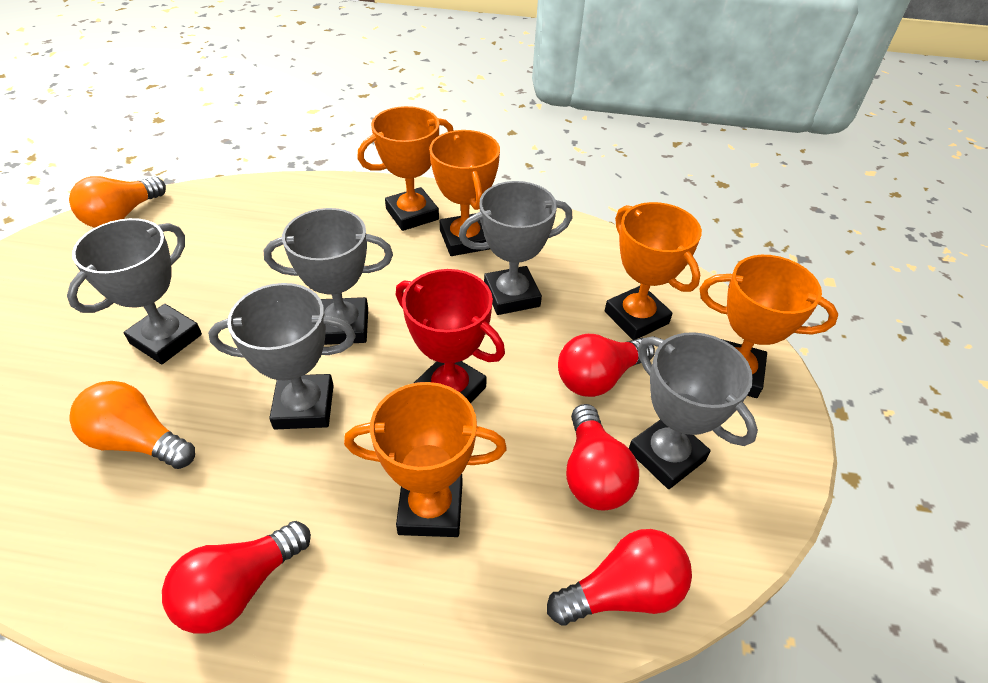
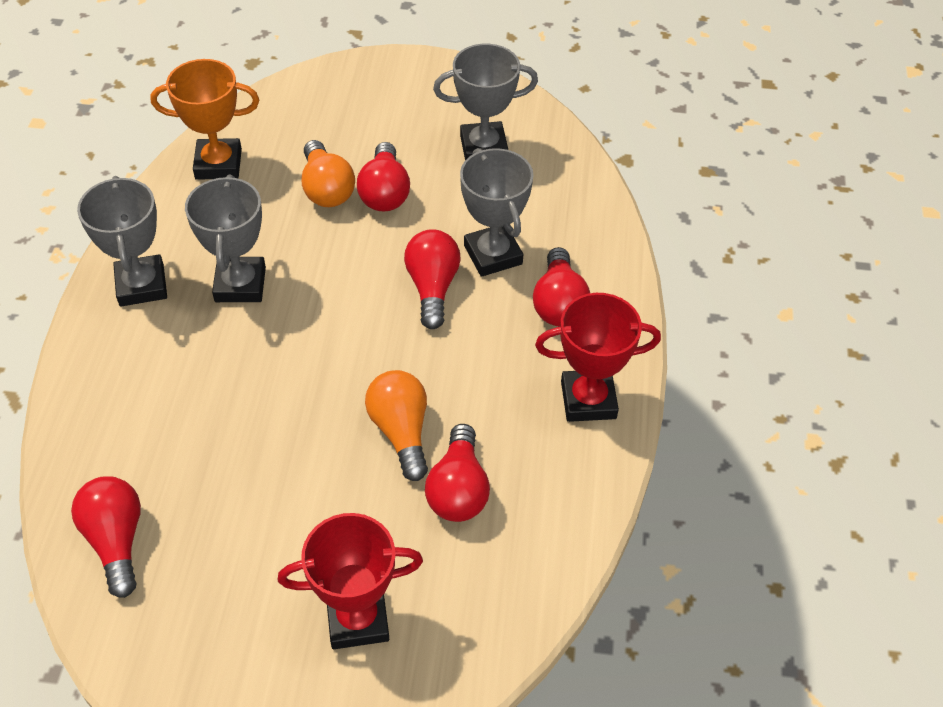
grey trophy: 5 -> 4
orange trophy: 5 -> 1
red light bulb: 4 -> 5
red trophy: 1 -> 2

